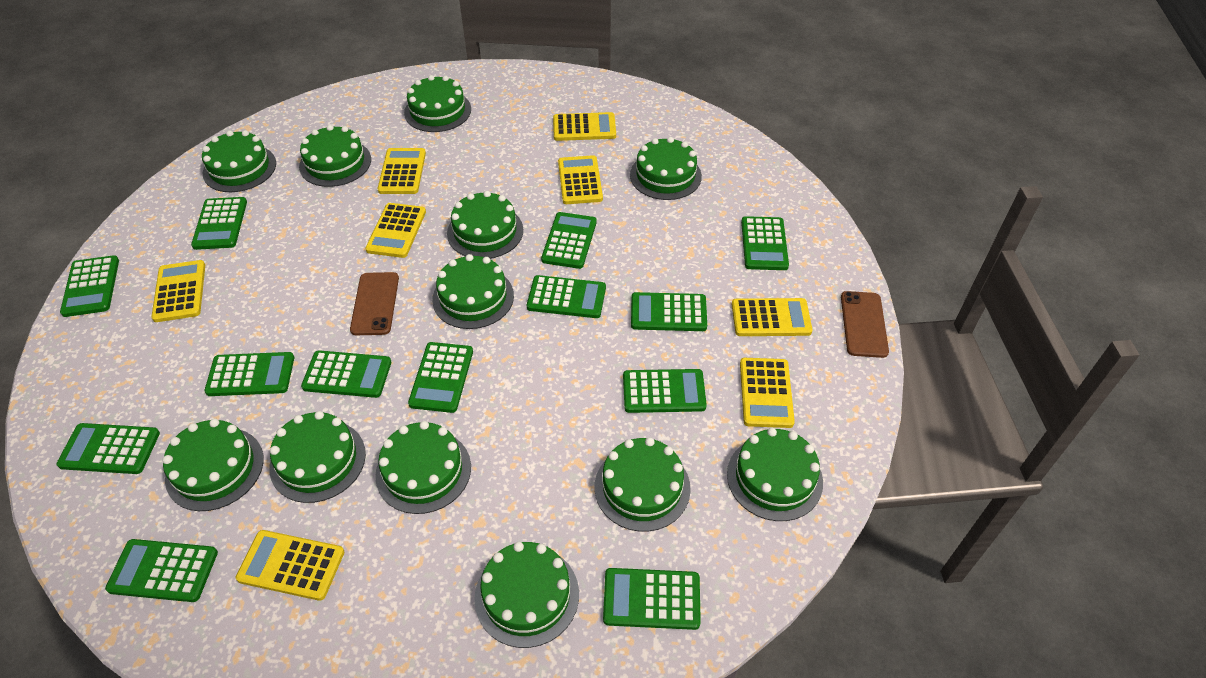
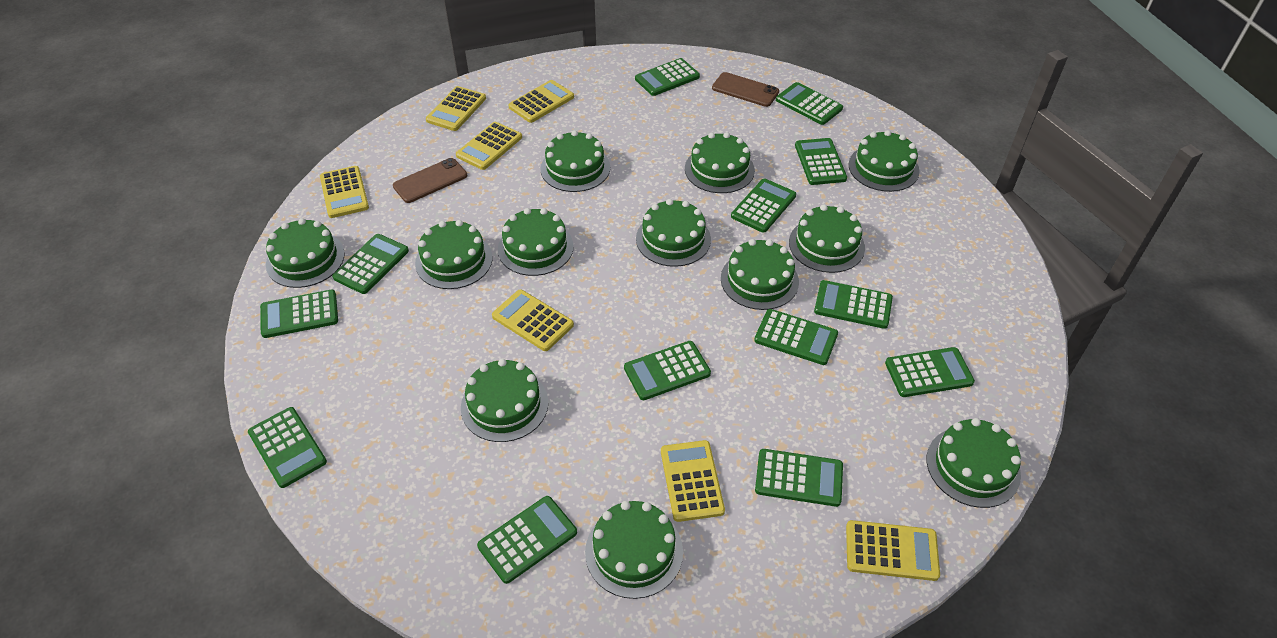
yellow calculator: 8 -> 7

